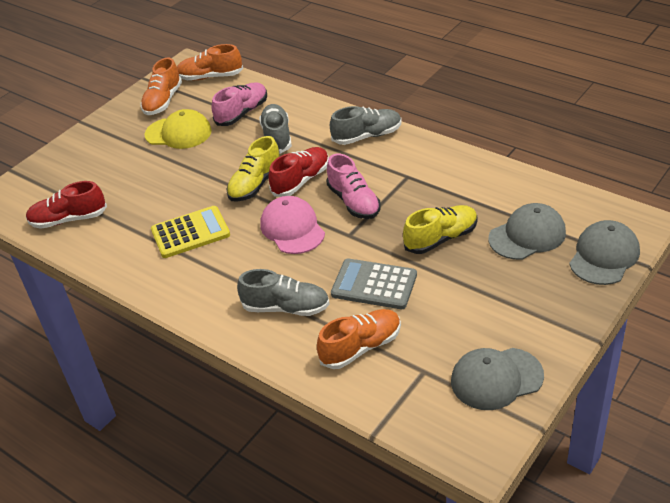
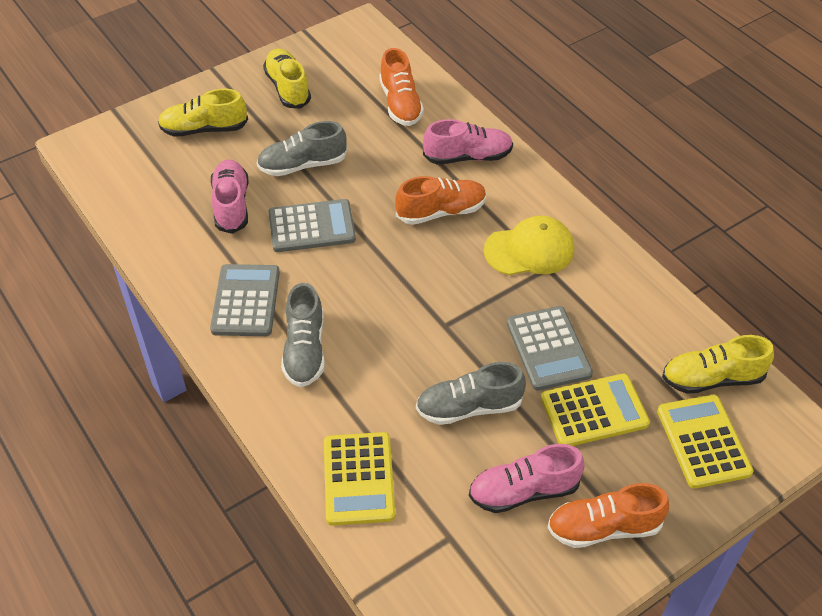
grey calculator: 1 -> 3
grey cap: 3 -> 0
pink cap: 1 -> 0
pink shoe: 2 -> 3
red shoe: 2 -> 0
yellow calculator: 1 -> 3
yellow shoe: 2 -> 3

